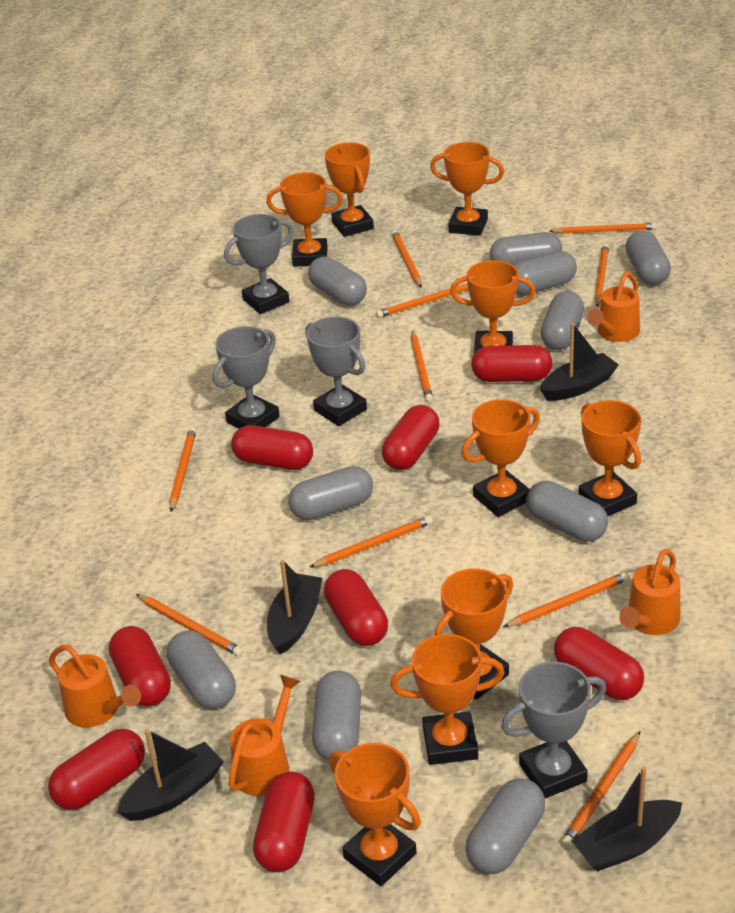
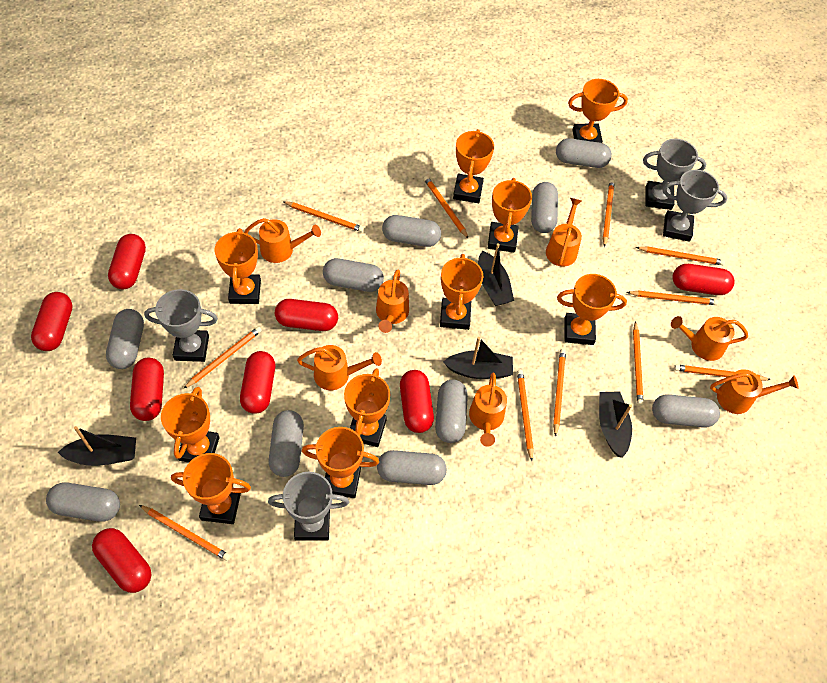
orange pencil: 10 -> 11
orange trophy: 9 -> 10
orange watering can: 4 -> 7

